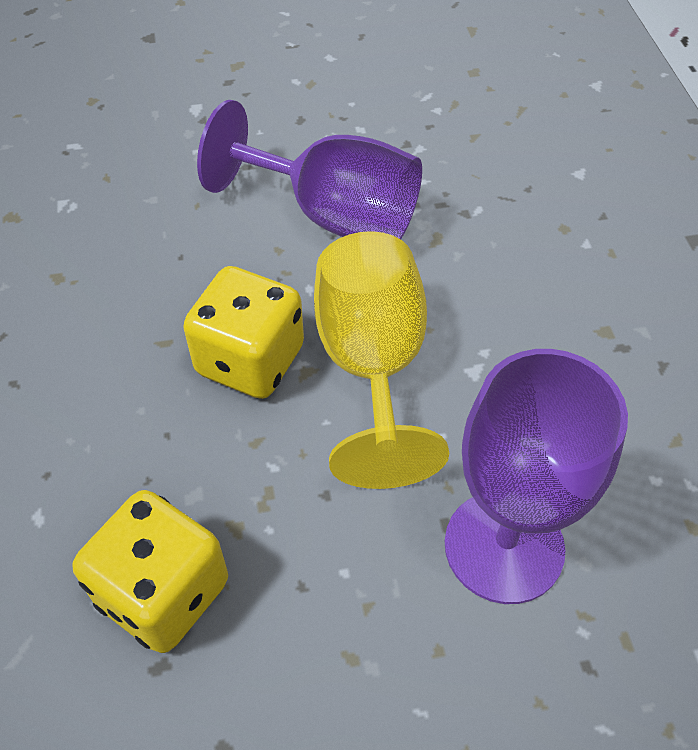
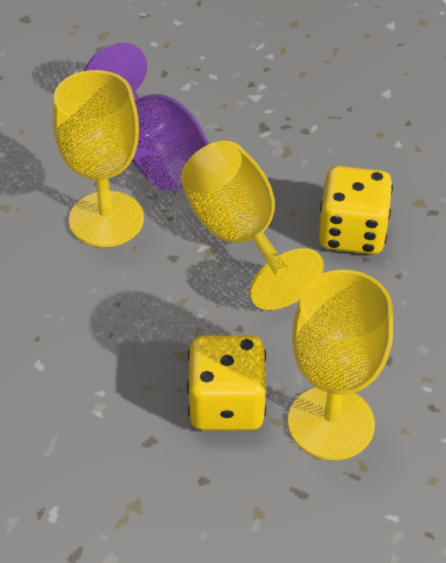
purple goblet: 2 -> 1
yellow goblet: 1 -> 3

